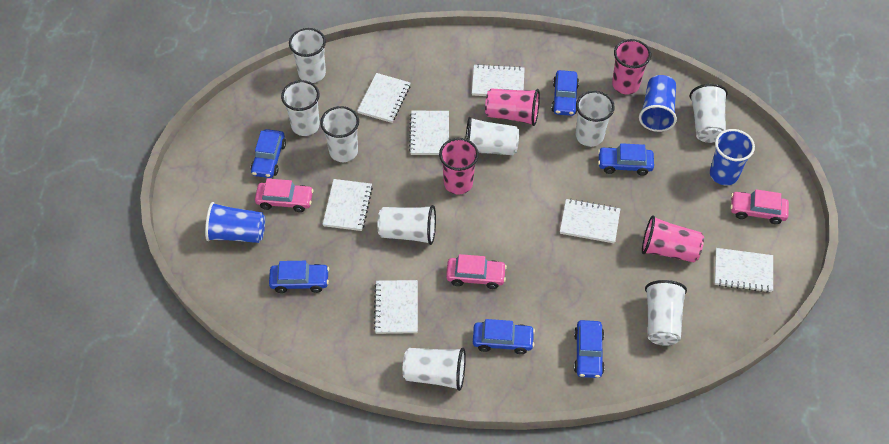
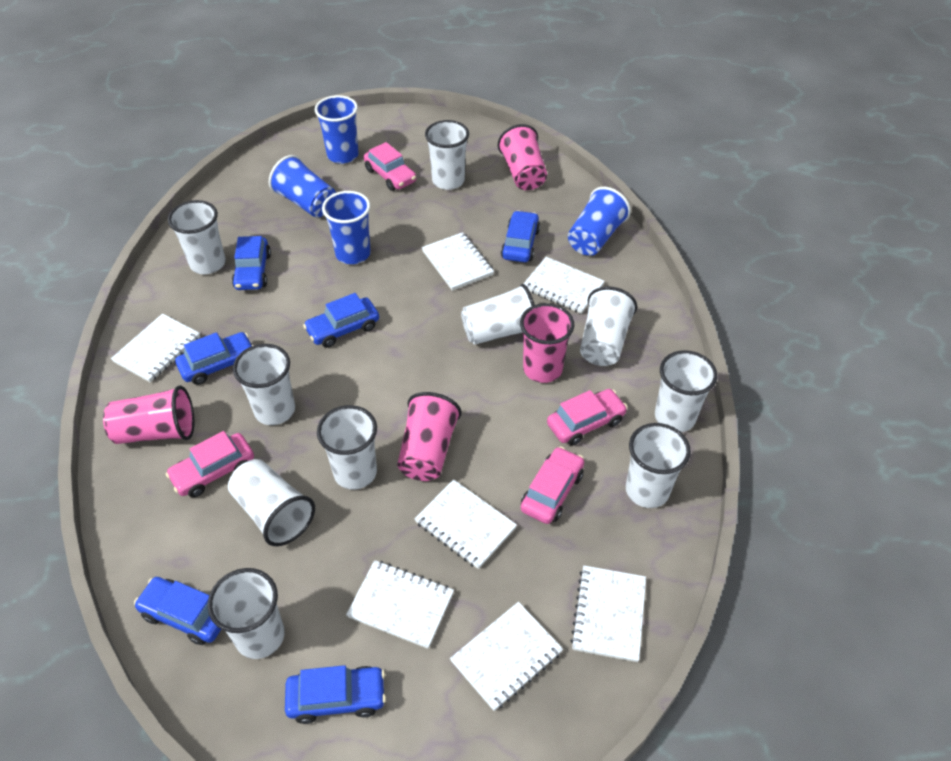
blue cup: 3 -> 4
pink car: 3 -> 4
white cup: 9 -> 10

